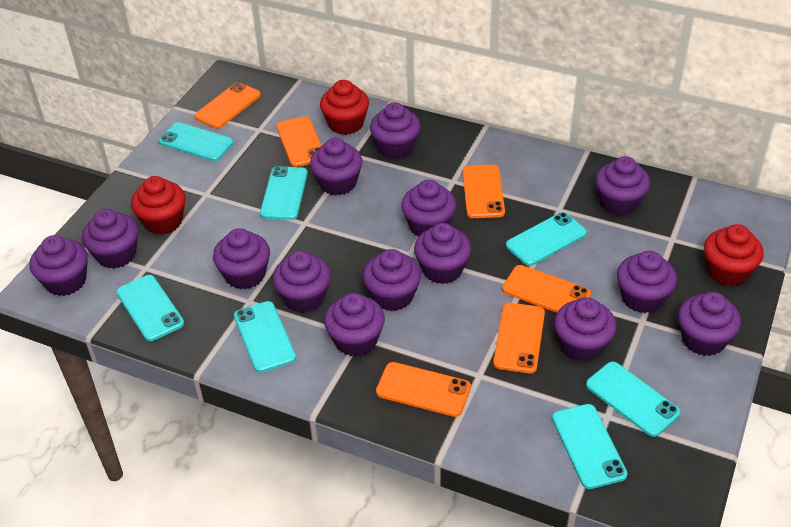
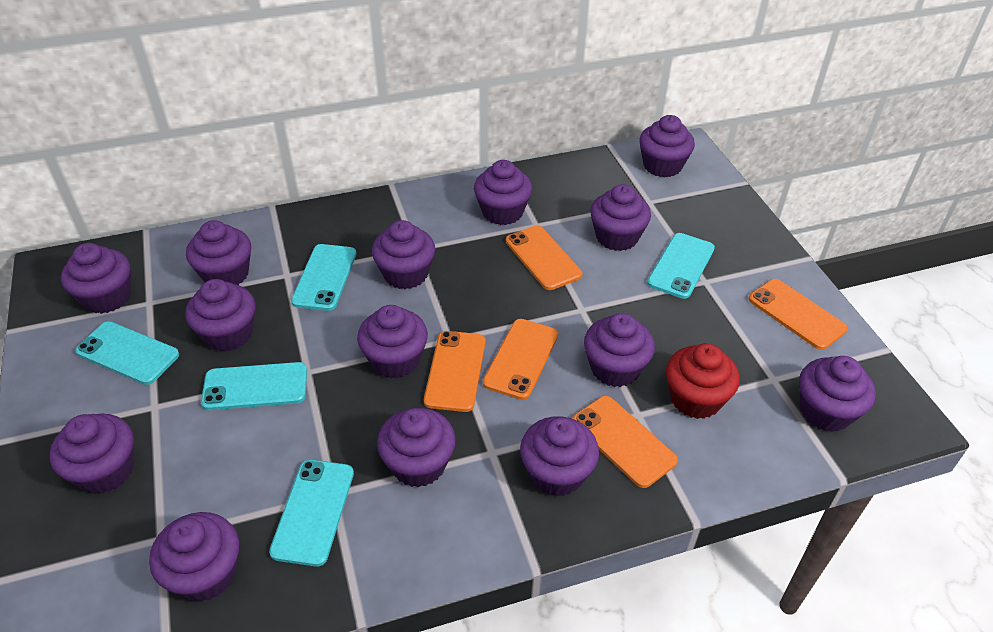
orange phone: 6 -> 5
red cupcake: 3 -> 1
turquoise phone: 7 -> 5

